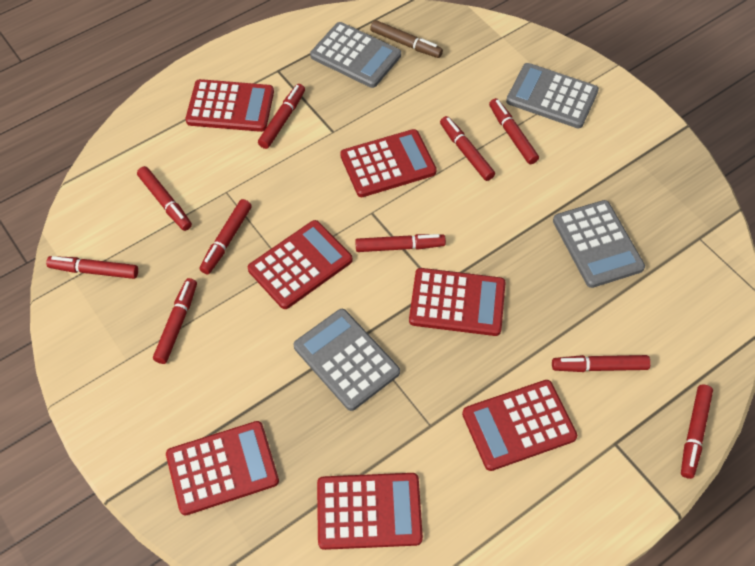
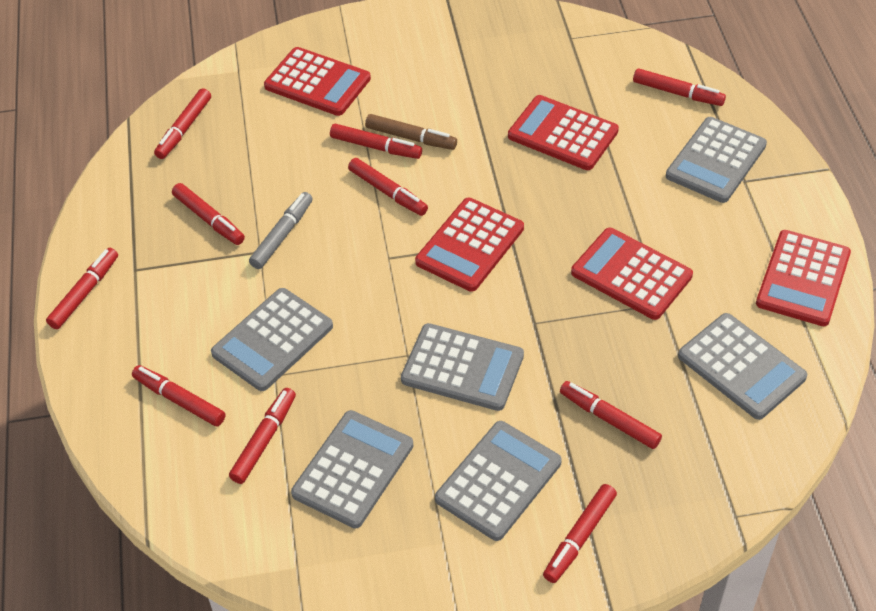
grey calculator: 4 -> 6
grey marker: 0 -> 1
red calculator: 7 -> 5

